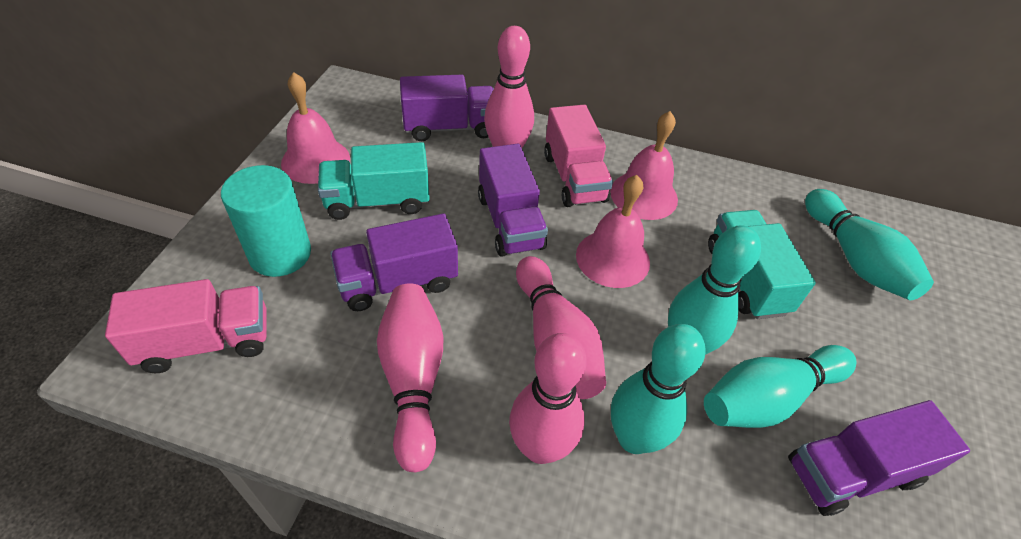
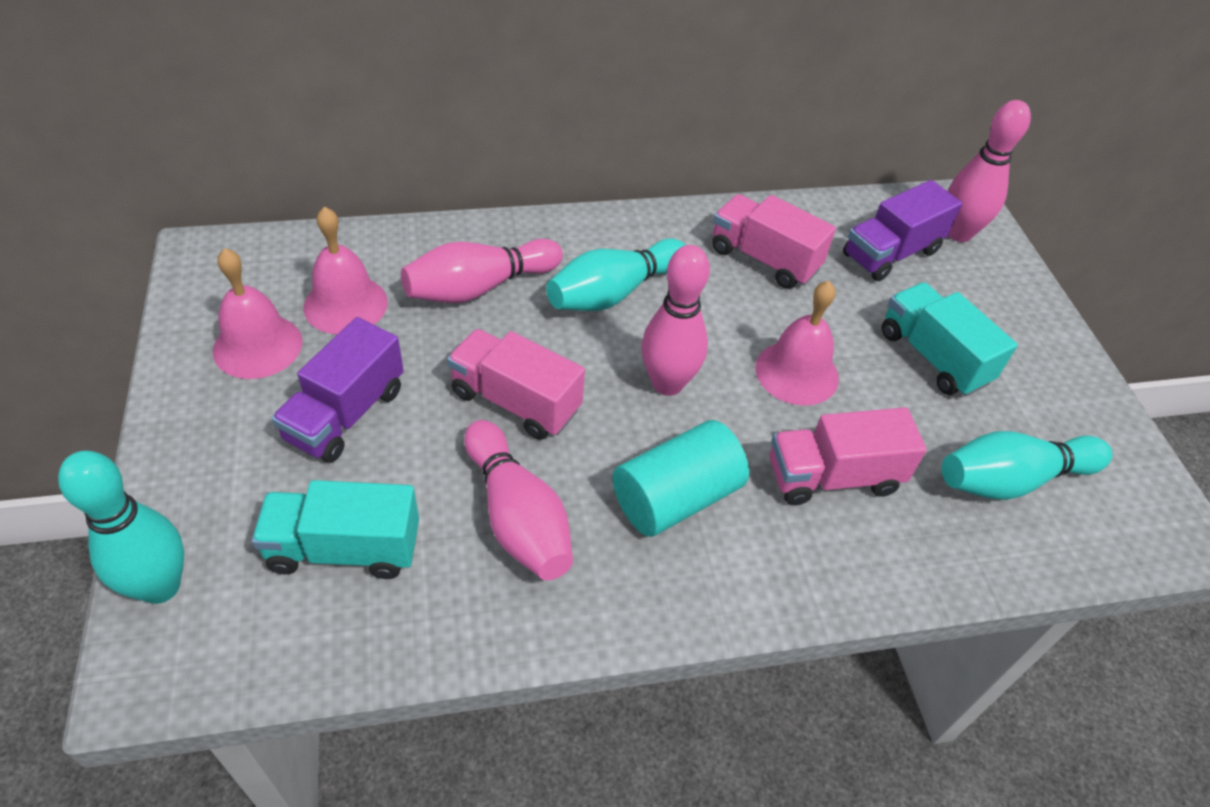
pink truck: 2 -> 3
purple truck: 4 -> 2
turquoise bowling pin: 4 -> 3

